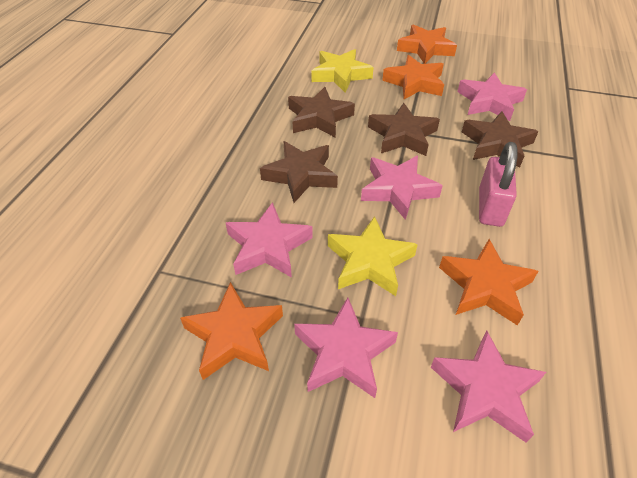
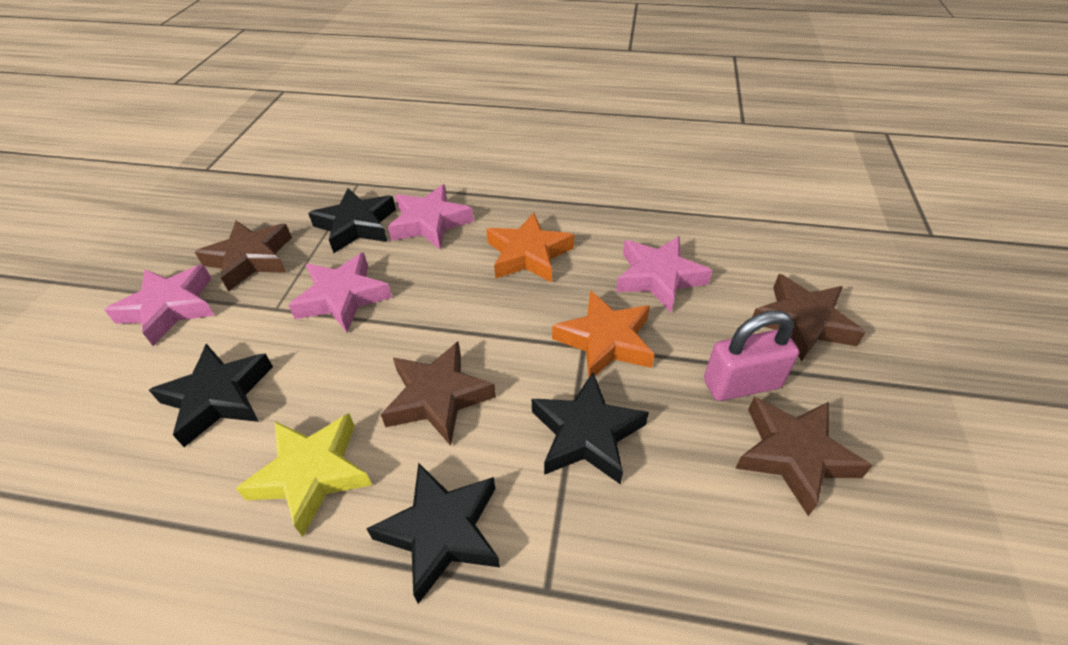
black star: 0 -> 4
orange star: 4 -> 2
pink star: 5 -> 4
yellow star: 2 -> 1

